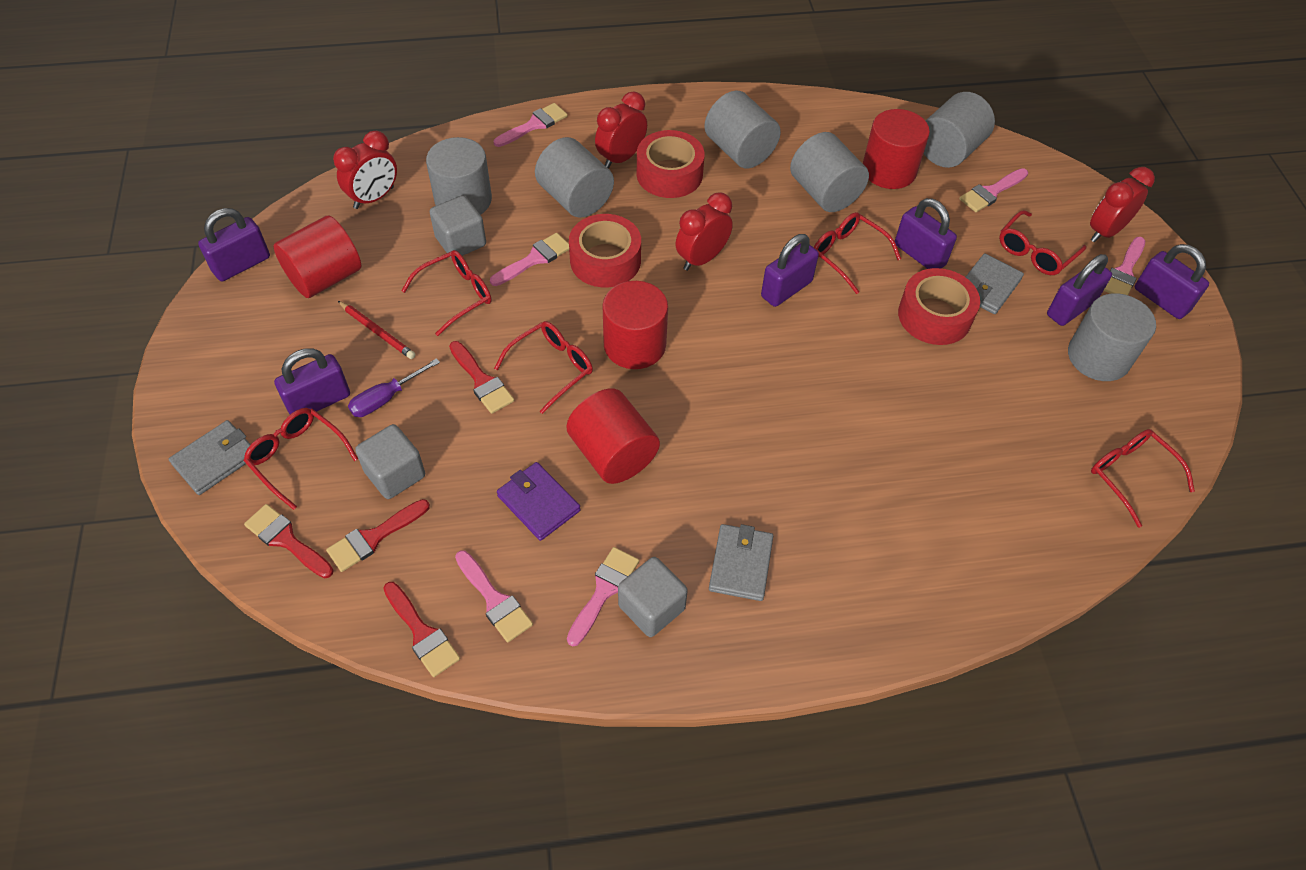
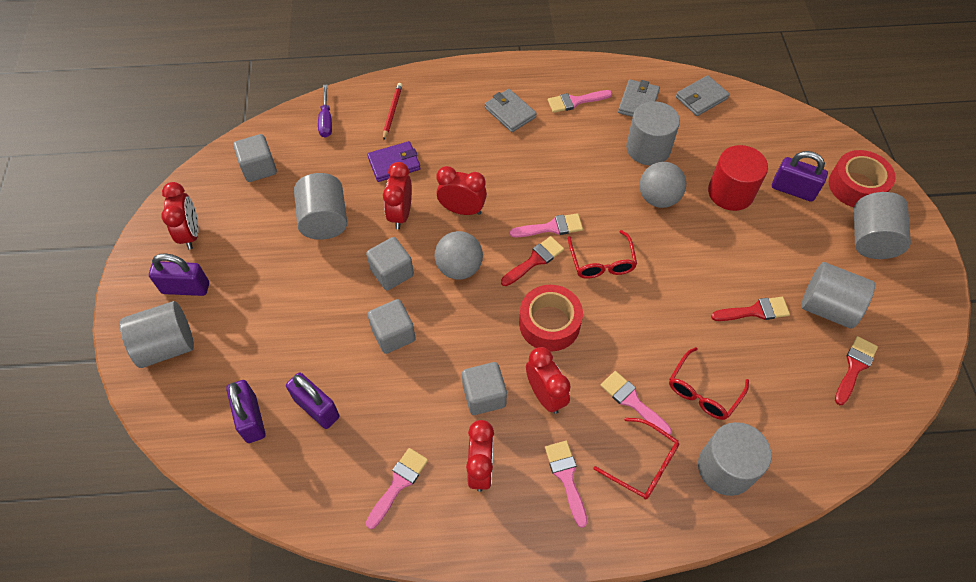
grey ball: 0 -> 2
grey cube: 3 -> 4
pink brush: 6 -> 5
purple padlock: 6 -> 4
red brush: 4 -> 3
red clock: 4 -> 5
red cylinder: 4 -> 1
red glasses: 6 -> 3
red tape: 3 -> 2

